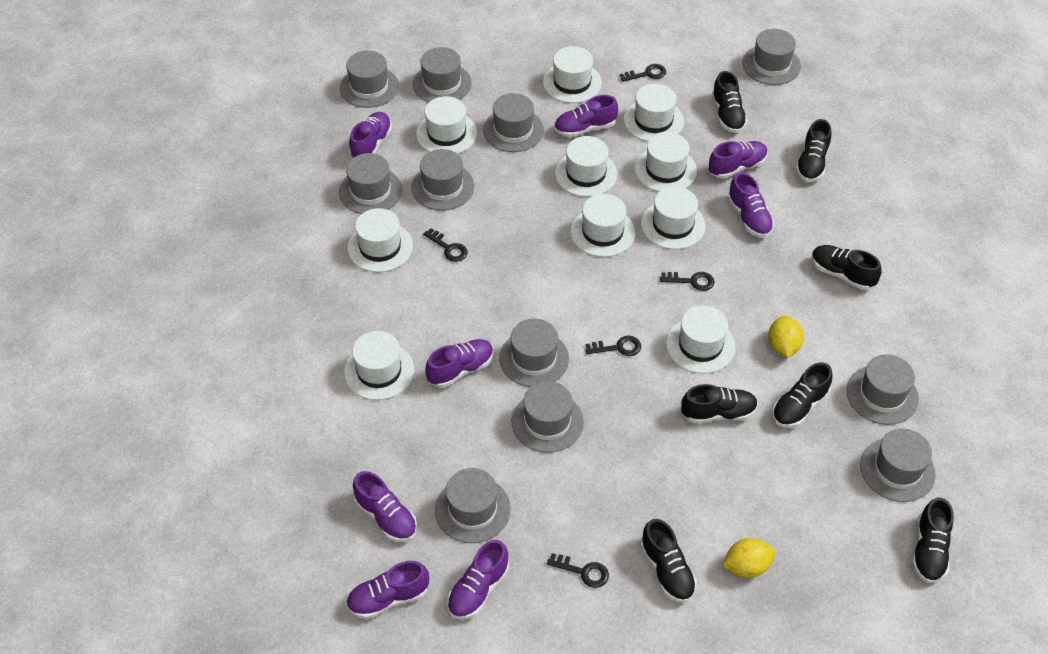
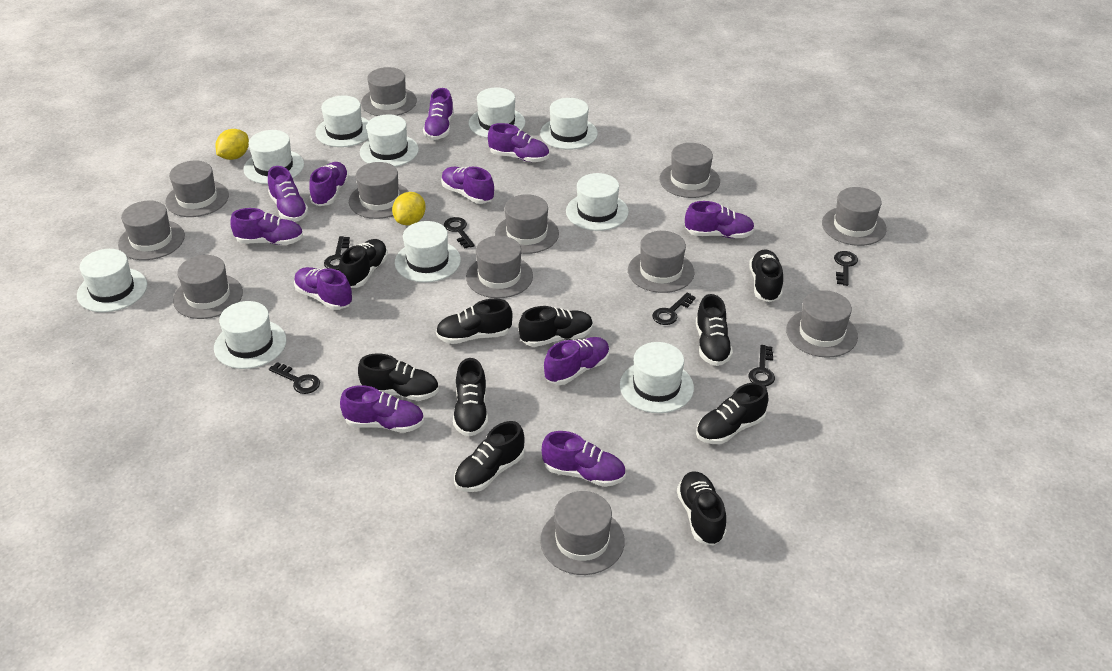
black key: 5 -> 6
black shoe: 7 -> 10
grey hat: 11 -> 12
purple shoe: 8 -> 11

